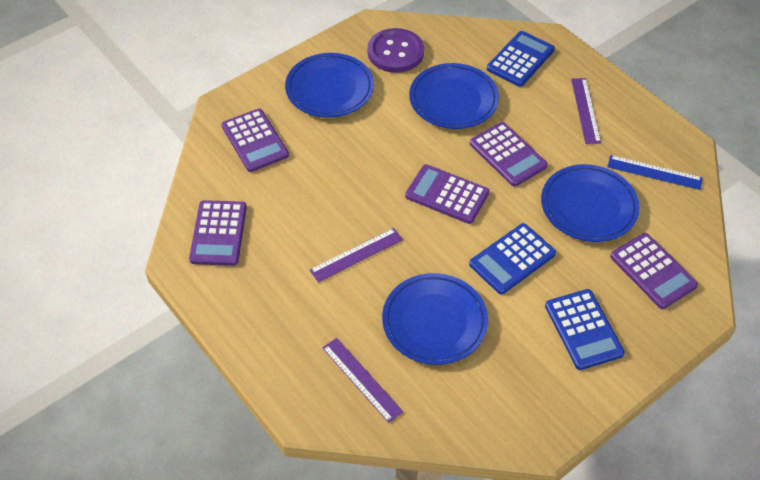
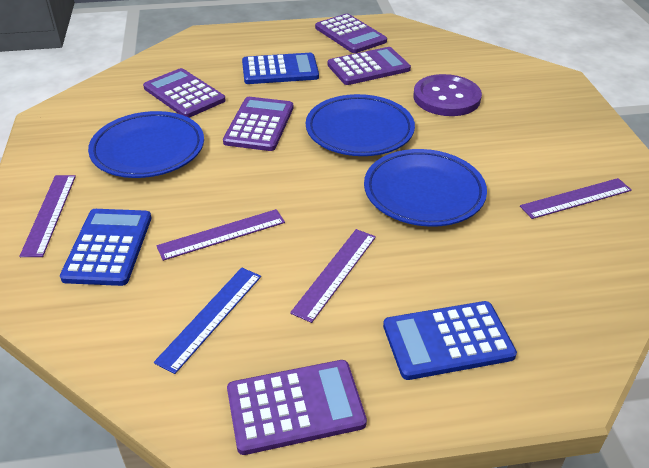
blue plate: 4 -> 3
purple ruler: 3 -> 4

